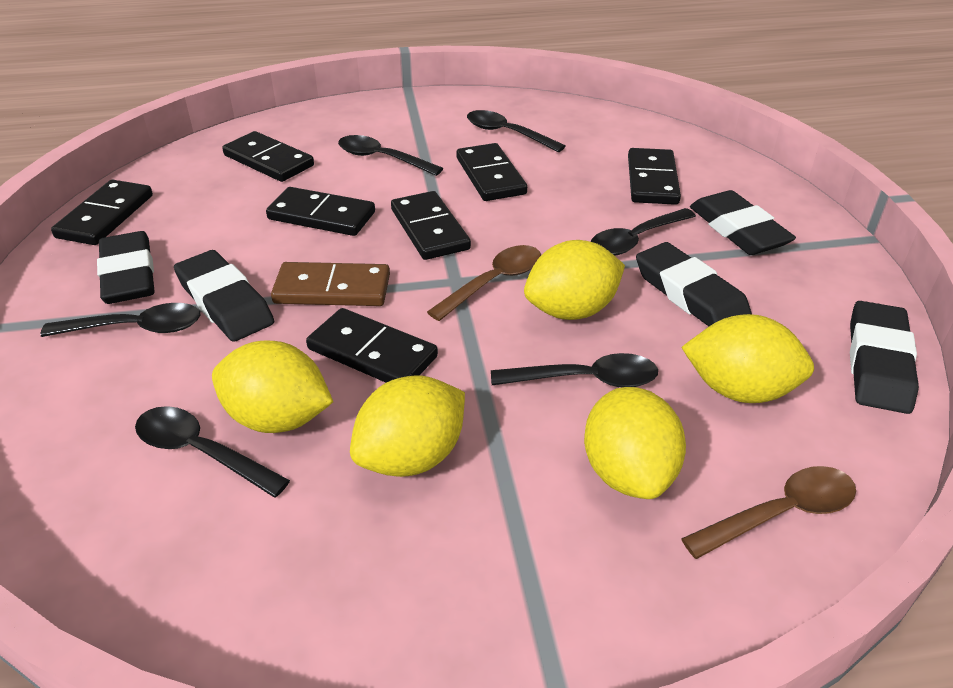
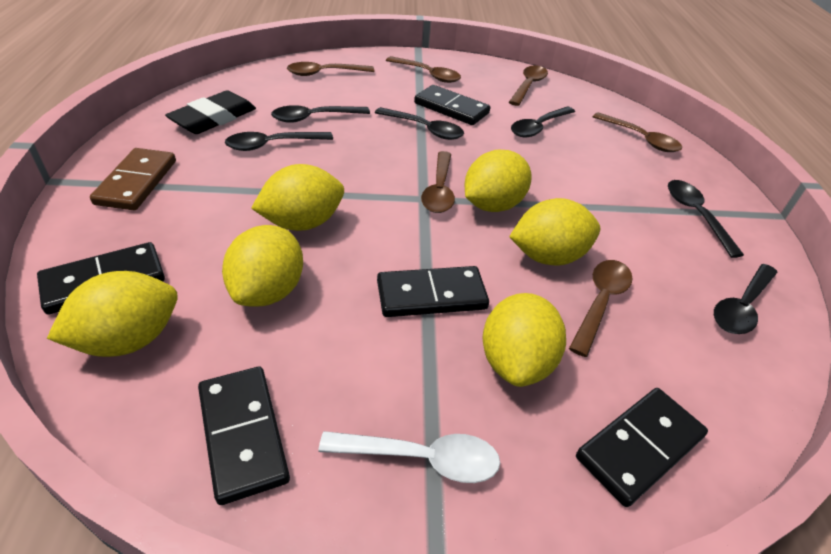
black domino: 7 -> 5
black eraser: 5 -> 1
brown spoon: 2 -> 6
white spoon: 0 -> 1
yellow lemon: 5 -> 6

